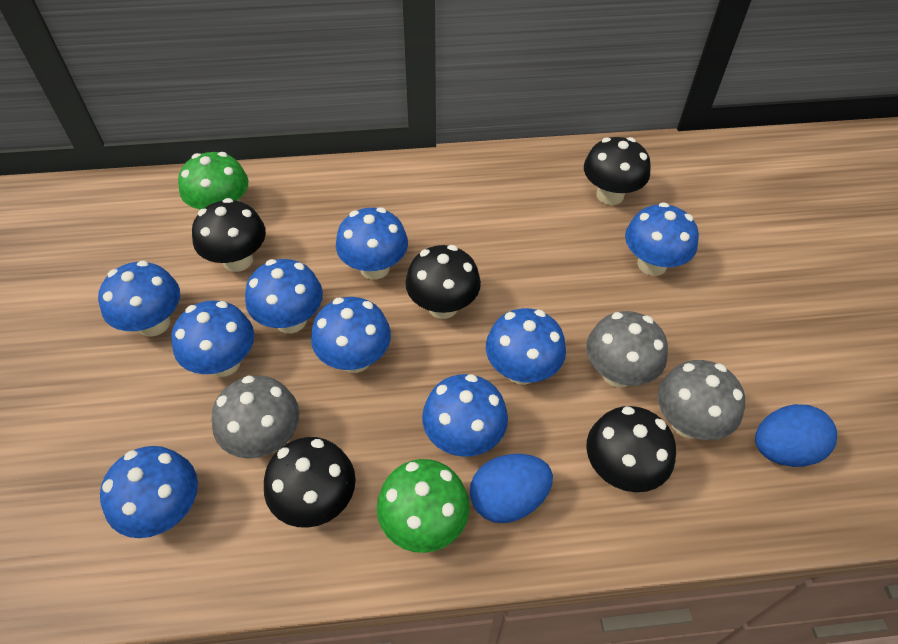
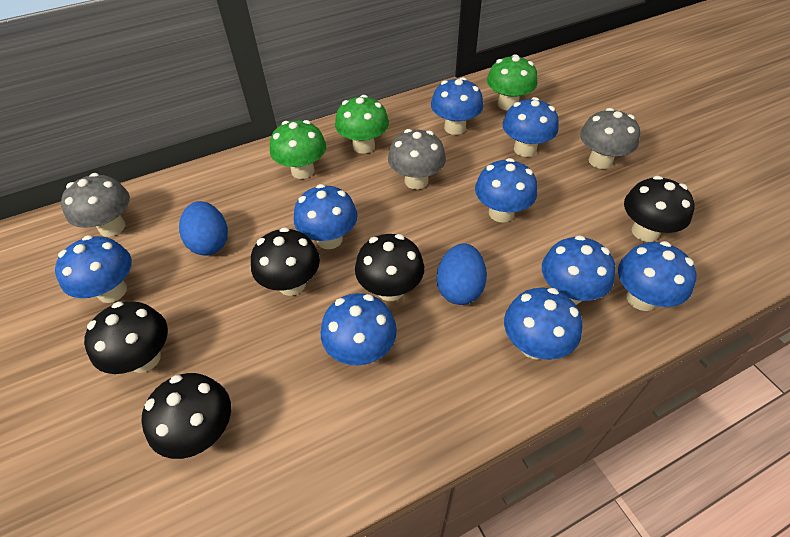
green mushroom: 2 -> 3

